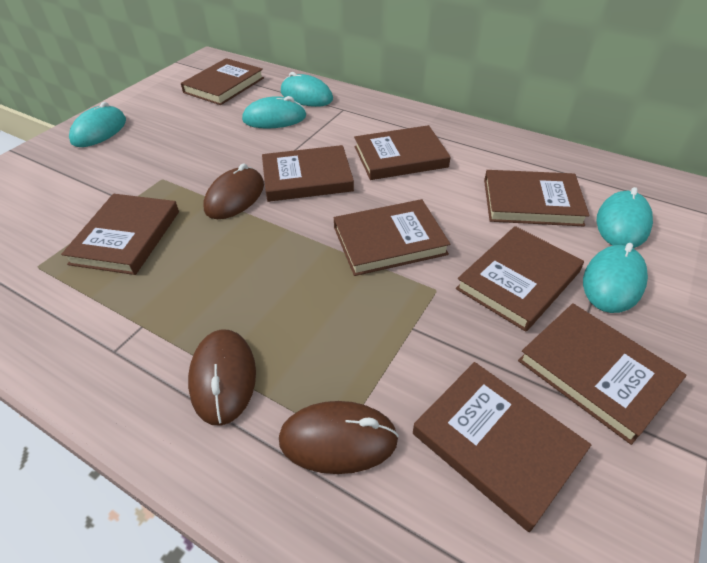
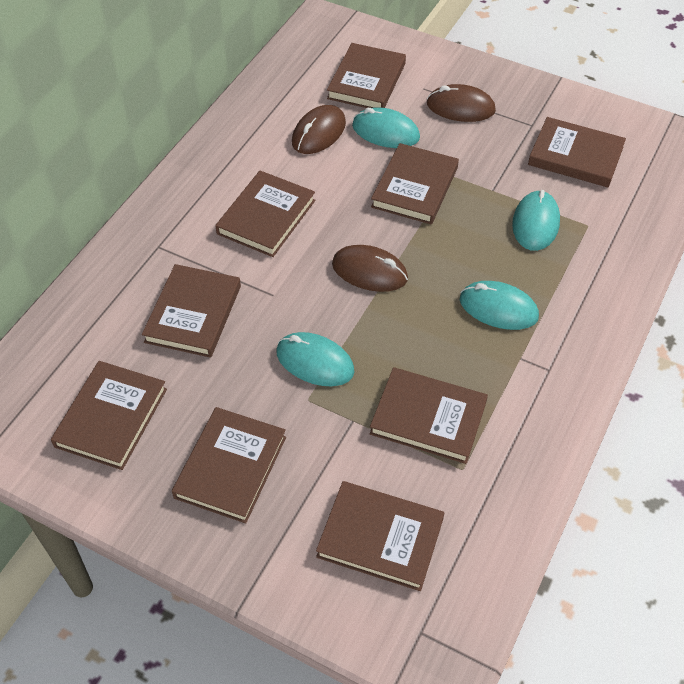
turquoise mouse: 5 -> 4

